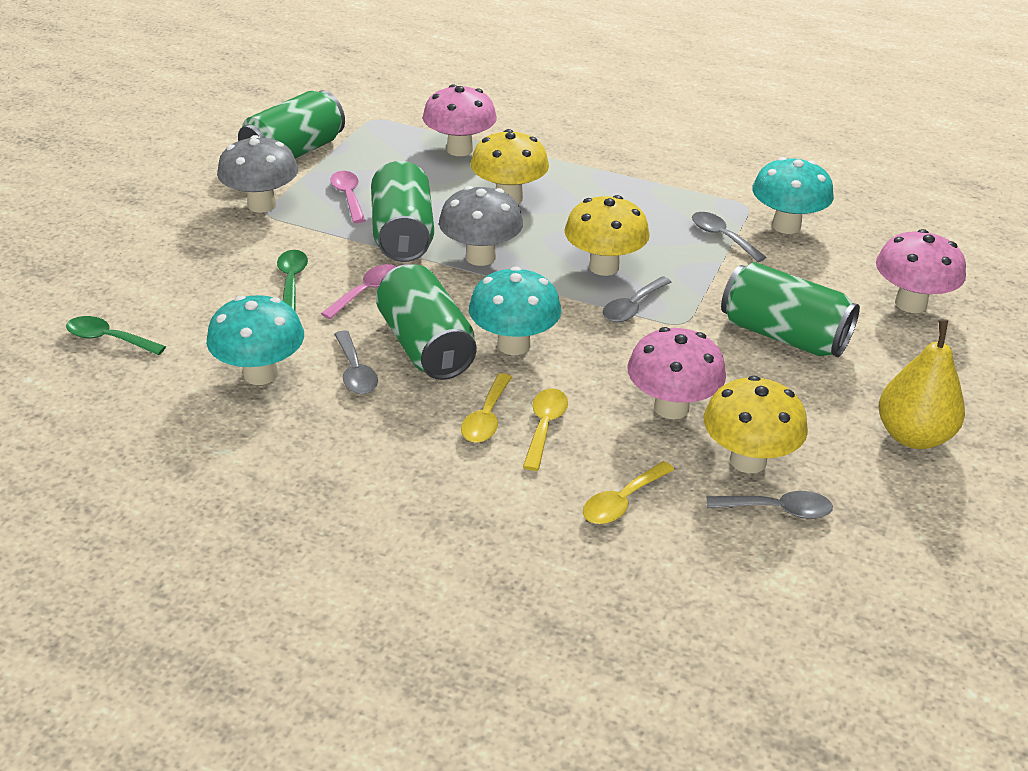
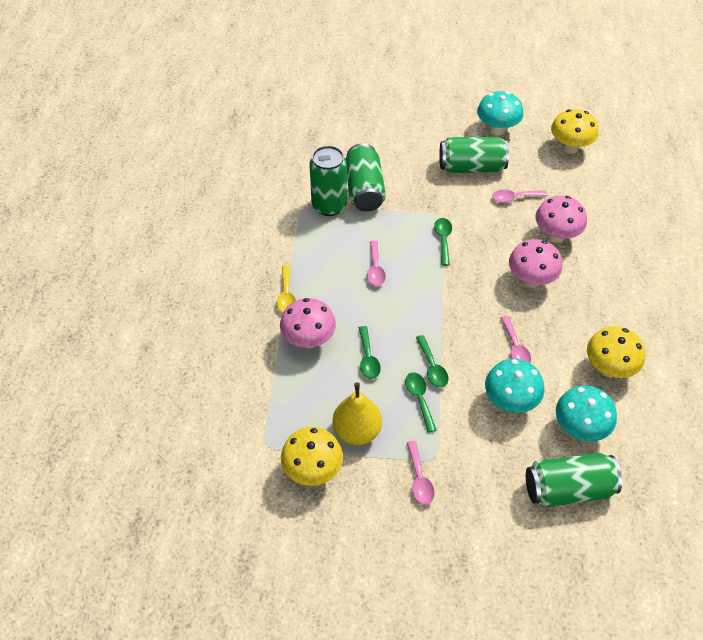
green spoon: 2 -> 4
grey mushroom: 2 -> 0
grey spoon: 4 -> 0
pink spoon: 2 -> 4
yellow spoon: 3 -> 1

